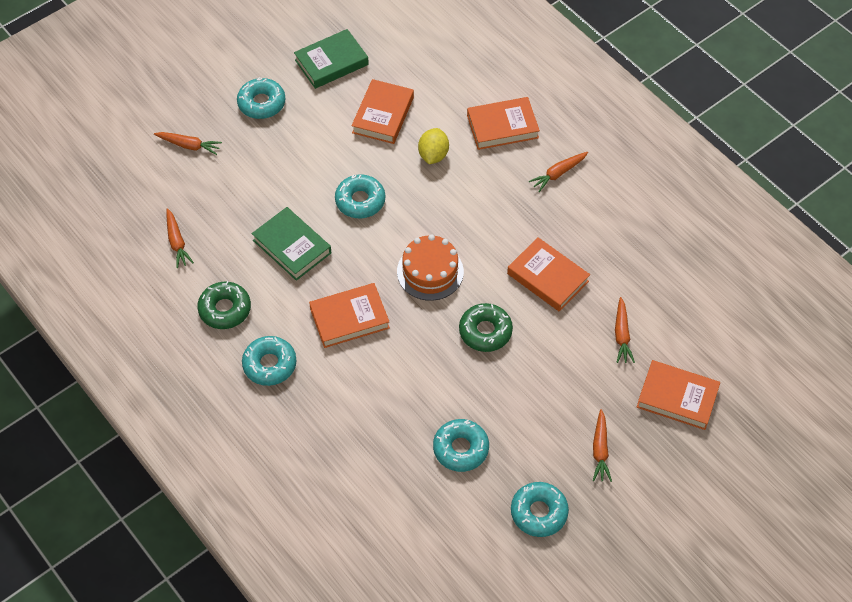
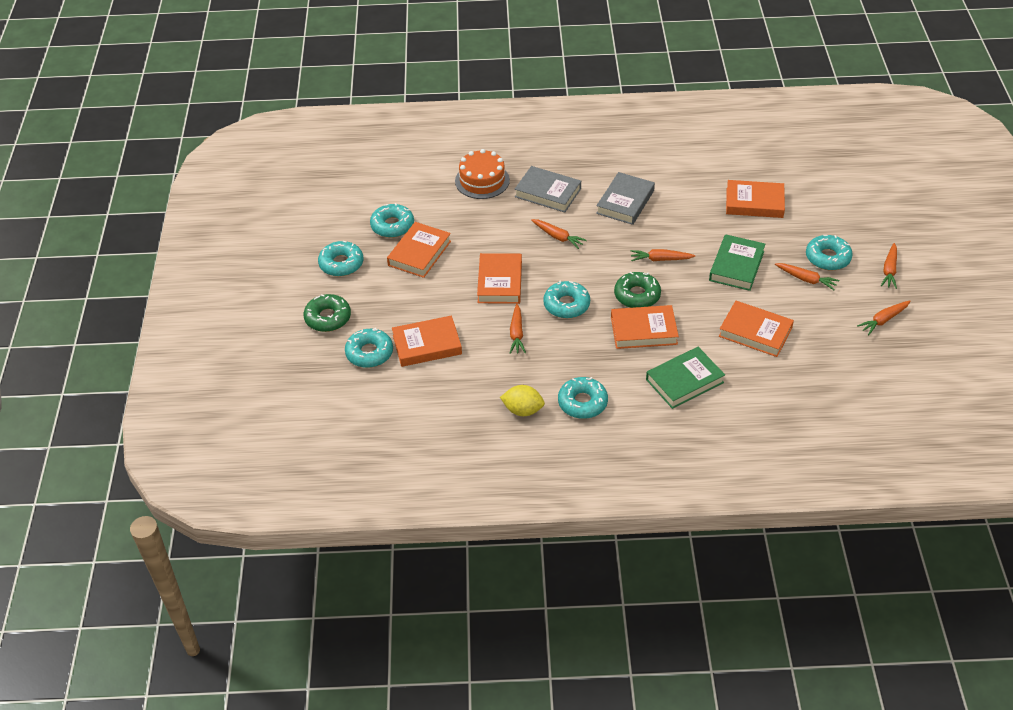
grey book: 0 -> 2
orange book: 5 -> 6
orange carrot: 5 -> 6
turquoise donut: 5 -> 6

